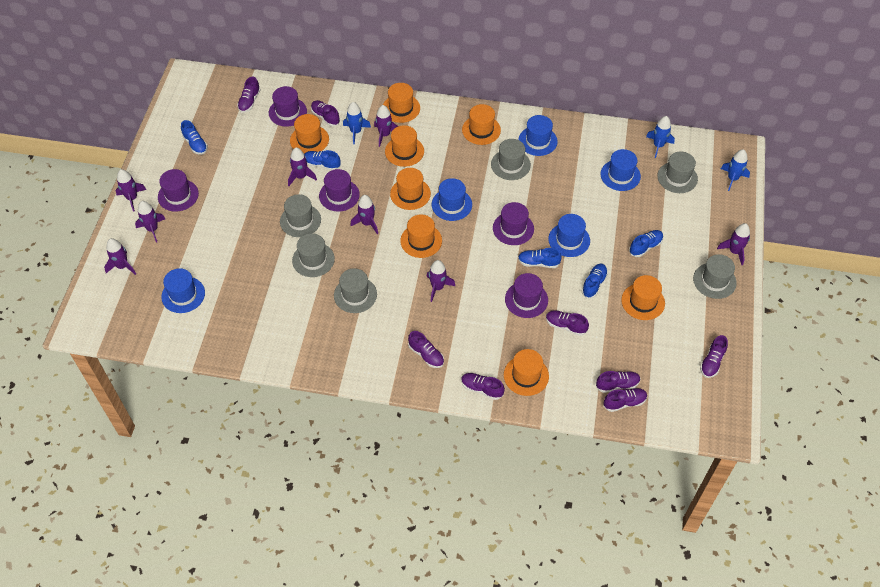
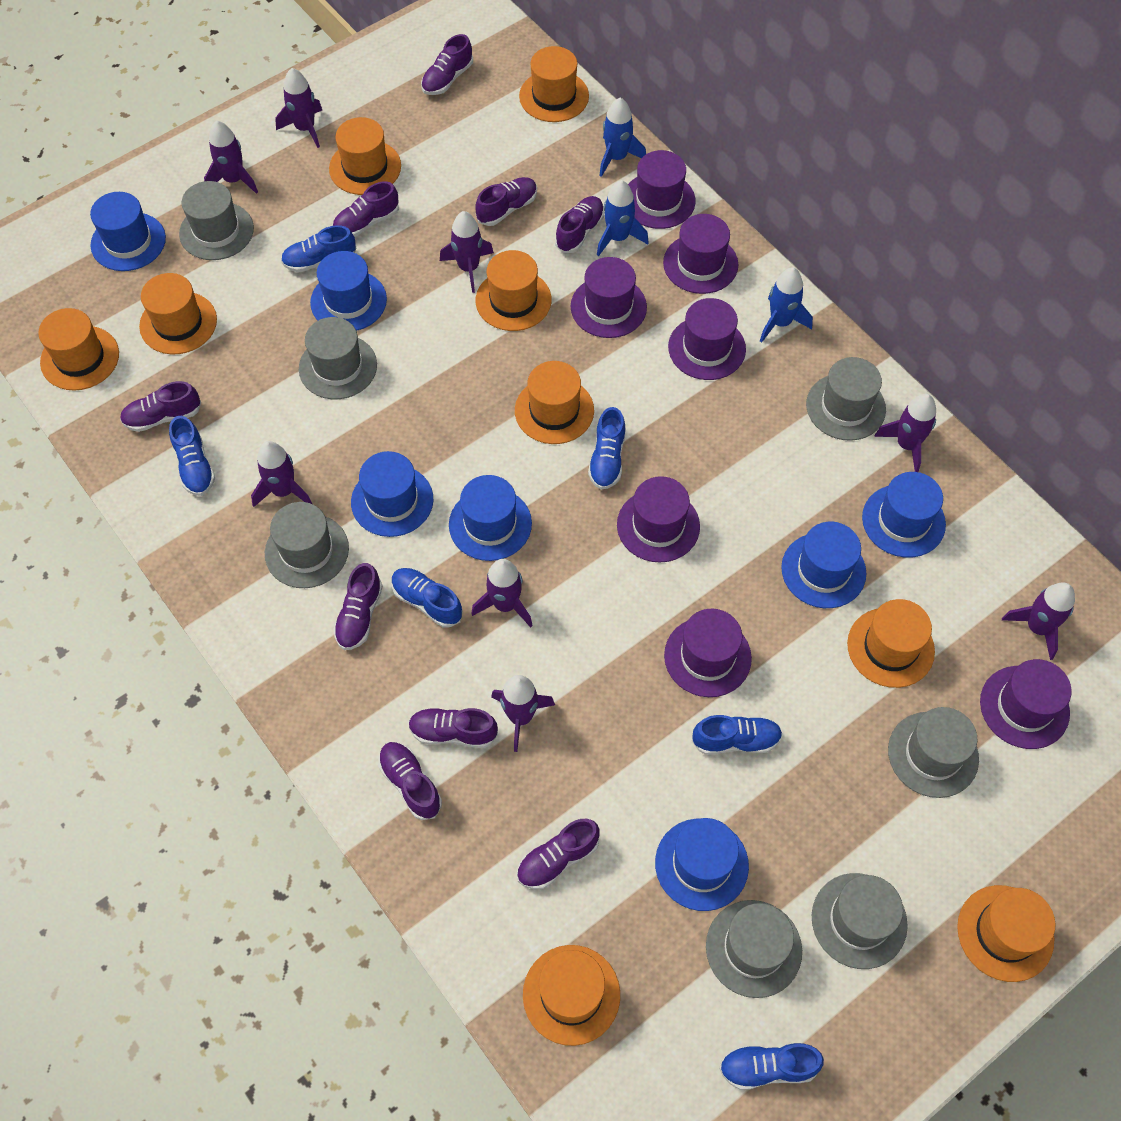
blue hat: 5 -> 7
blue shoe: 5 -> 6
grey hat: 6 -> 7
orange hat: 8 -> 9
purple hat: 5 -> 7
purple shoe: 8 -> 9

